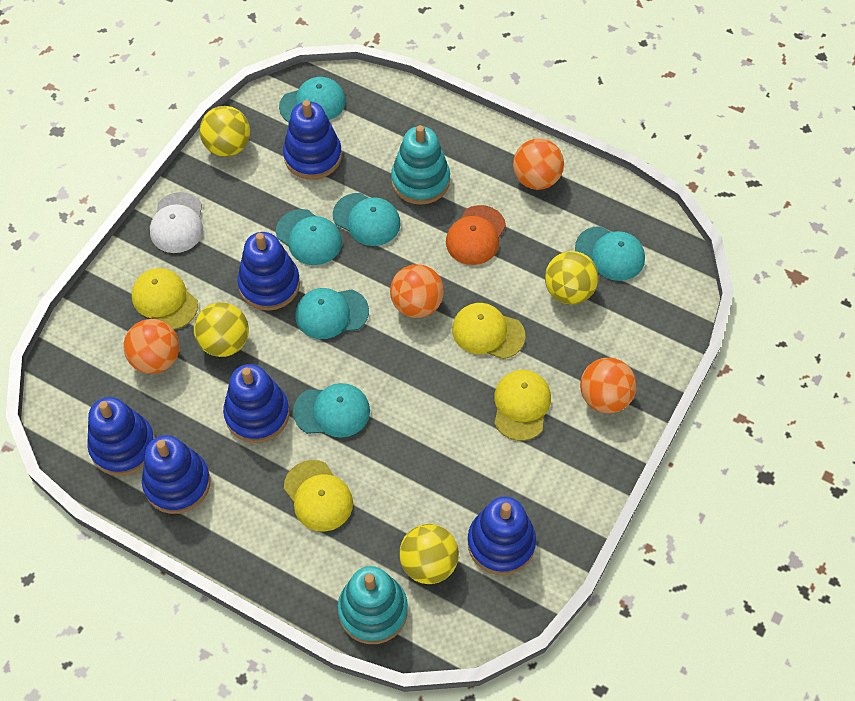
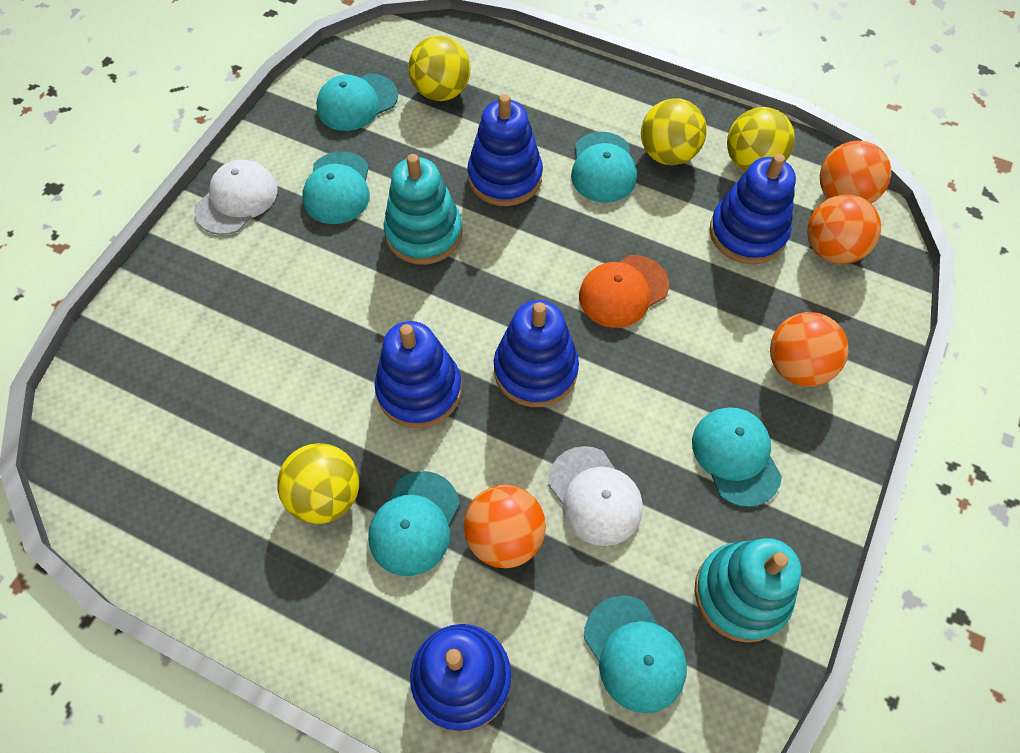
blue stacking toy: 6 -> 5
white cap: 1 -> 2
yellow cap: 4 -> 0

